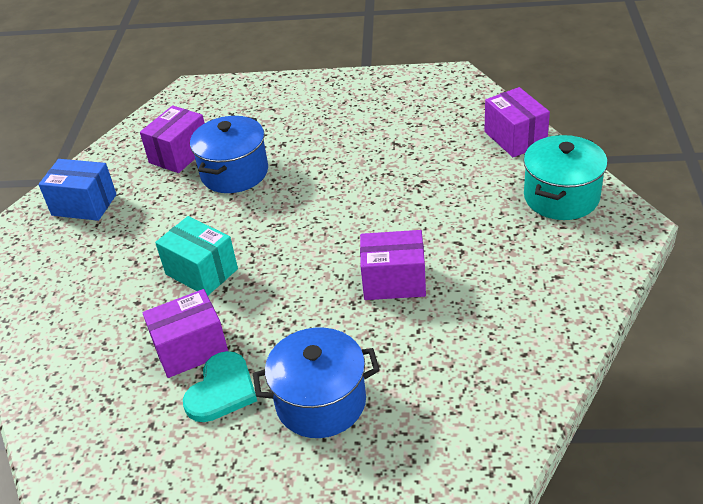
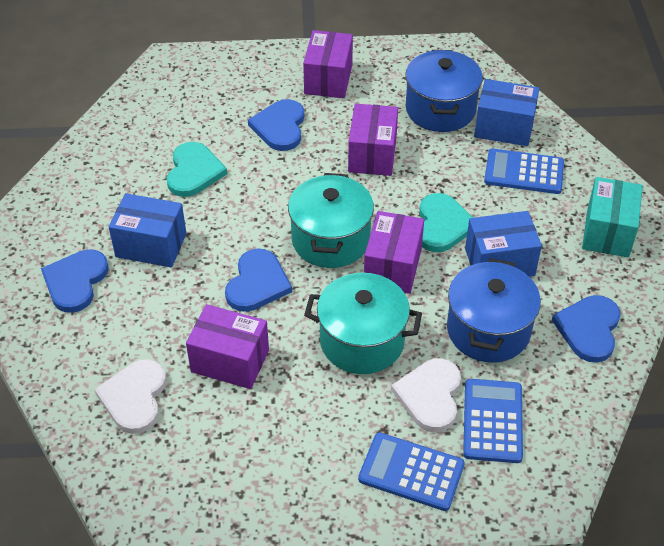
blue box: 1 -> 3
blue calculator: 0 -> 3
blue heart: 0 -> 4
turquoise heart: 1 -> 2
turquoise pot: 1 -> 2
white heart: 0 -> 2

